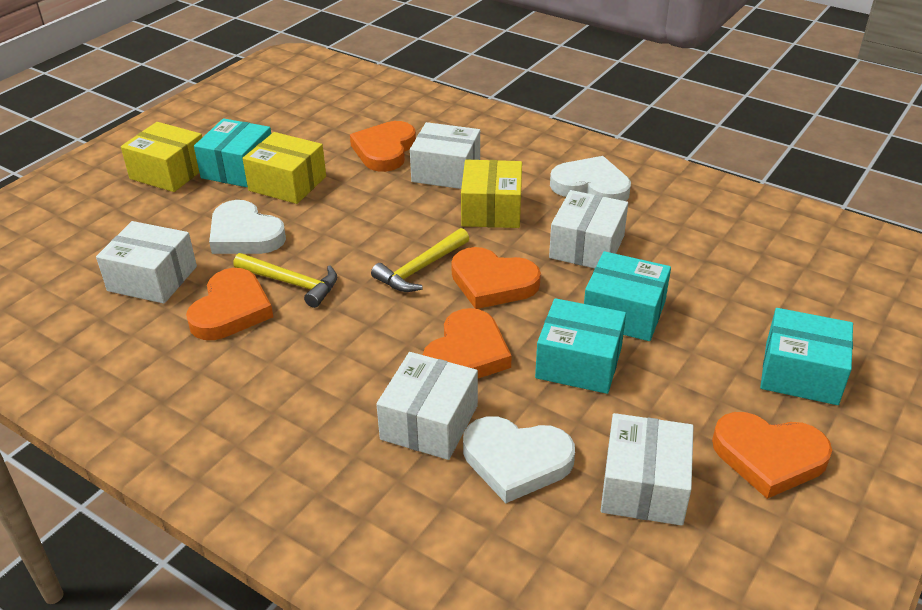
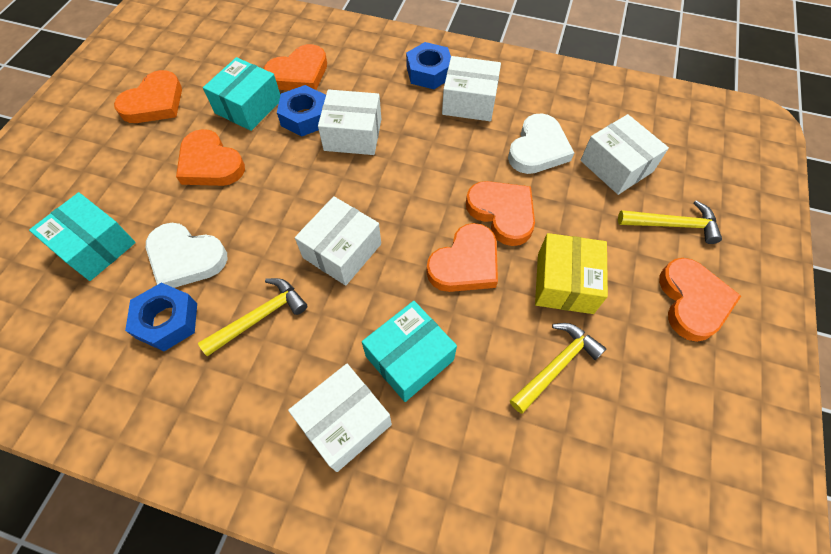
blue nut: 0 -> 3
orange heart: 5 -> 6
turquoise box: 4 -> 3
white heart: 3 -> 2
yellow box: 3 -> 1
yellow hammer: 2 -> 3

